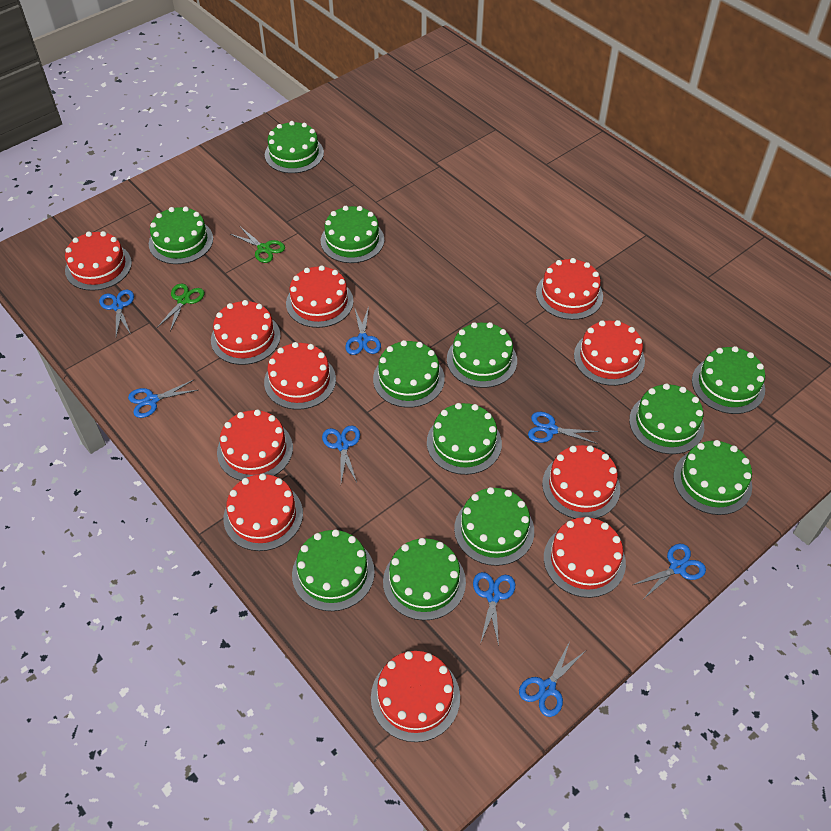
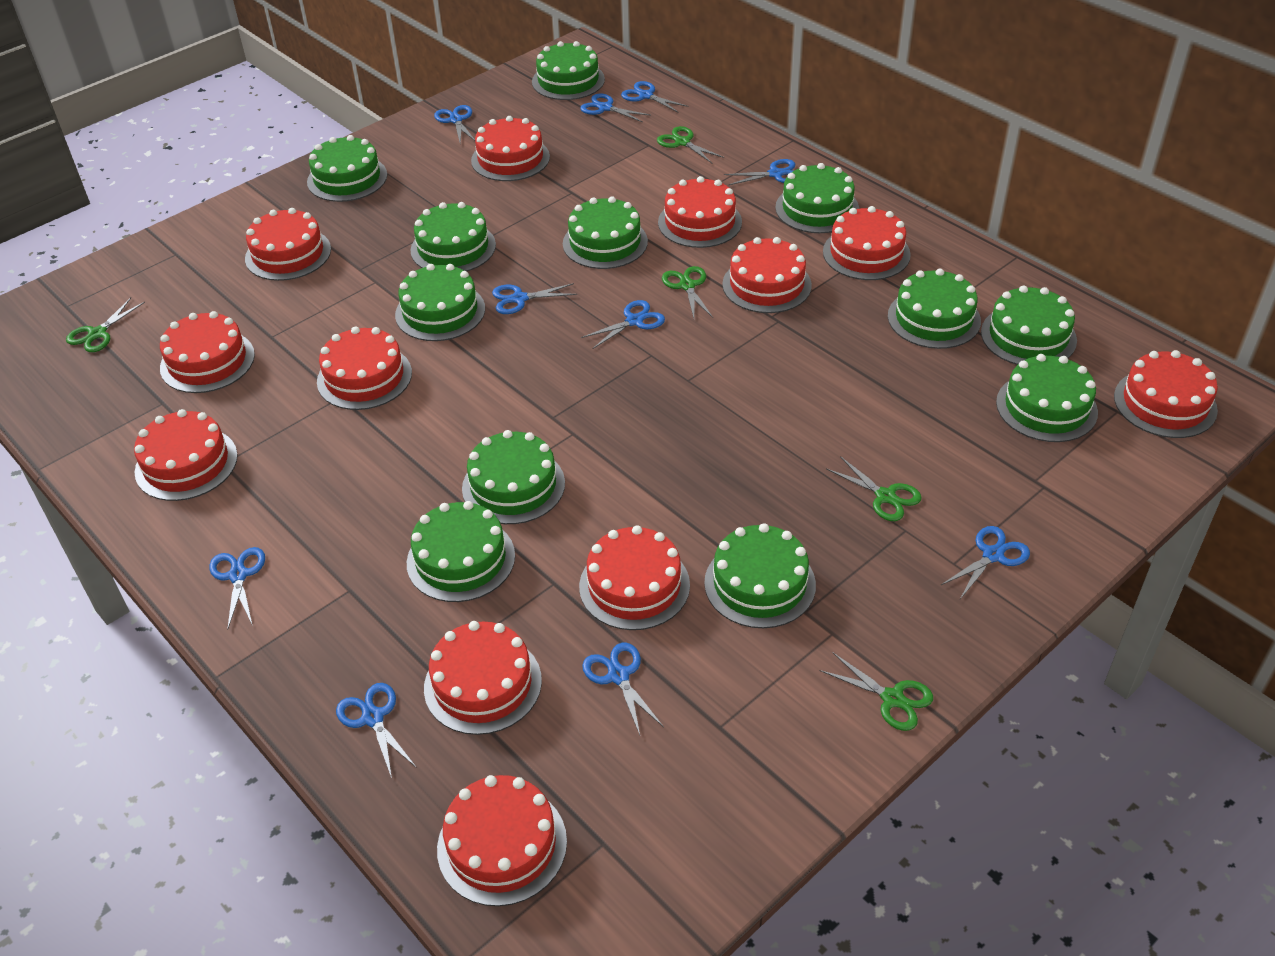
blue scissors: 8 -> 10
green scissors: 2 -> 5
red cake: 11 -> 12

